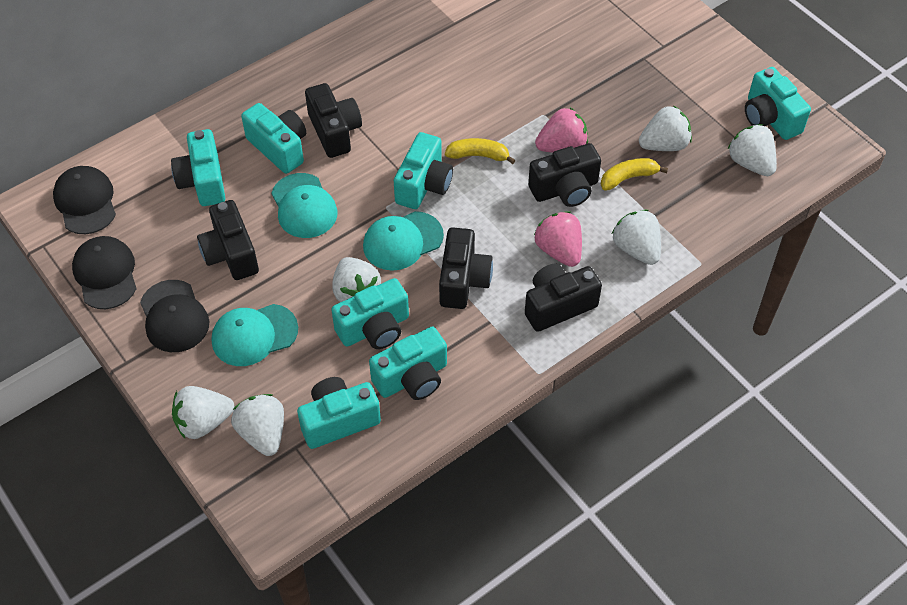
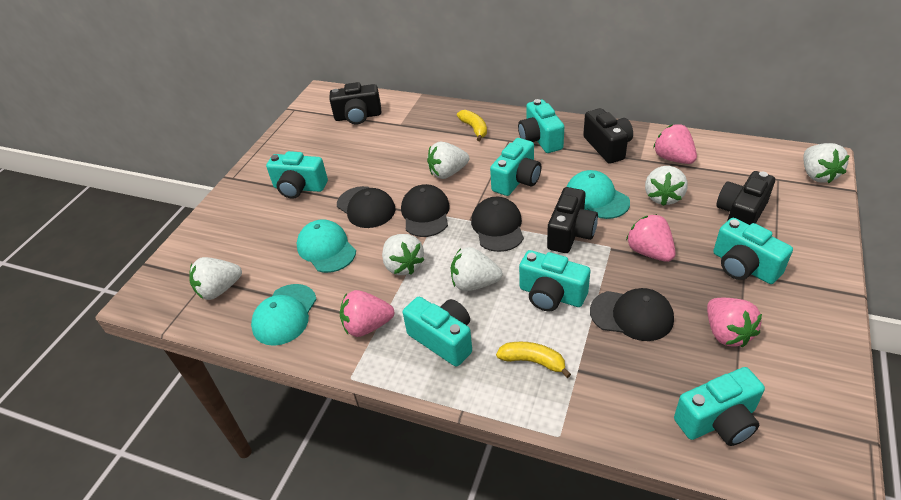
black camera: 5 -> 4
black cap: 3 -> 4
pink strawberry: 2 -> 4

